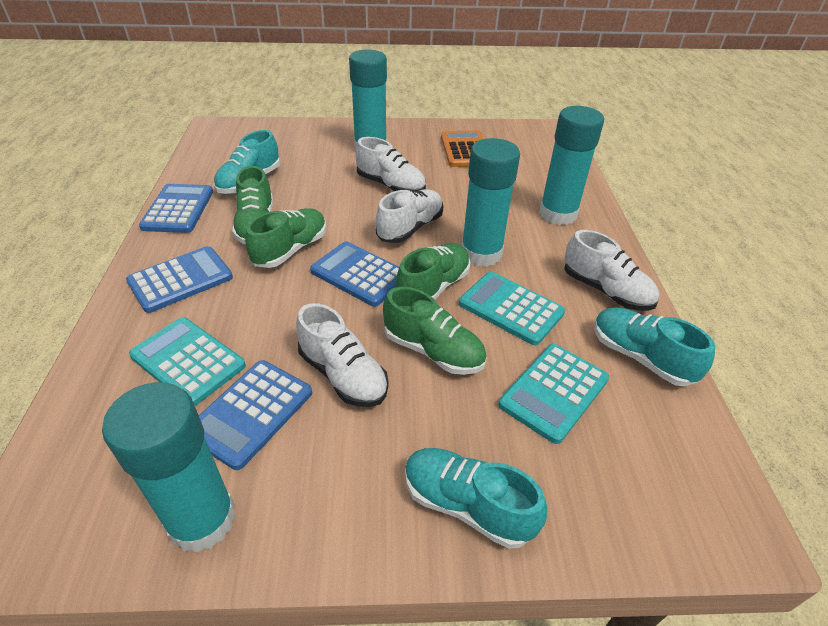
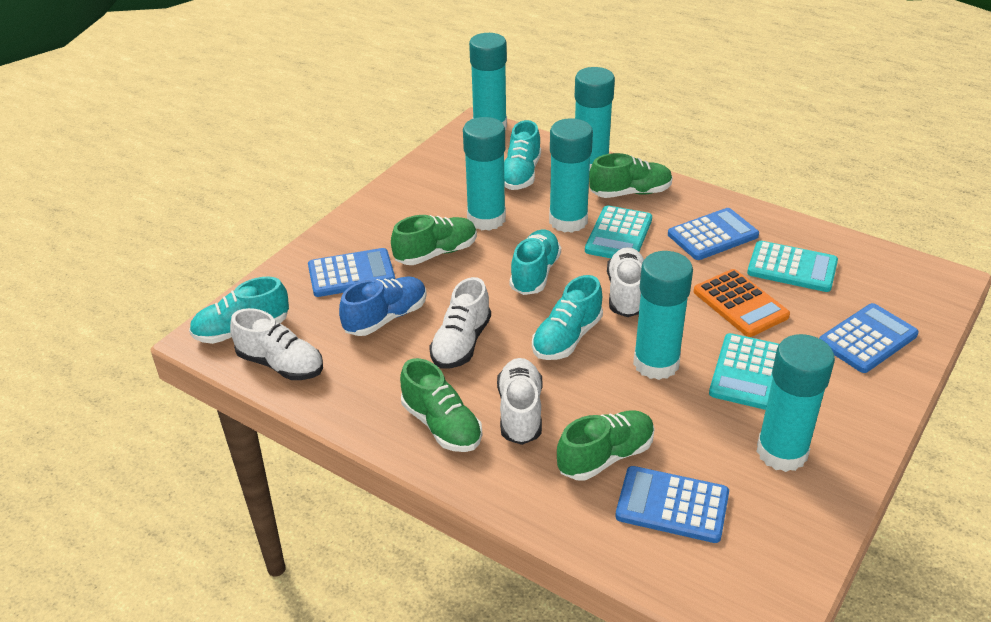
blue shoe: 0 -> 1
turquoise glue stick: 4 -> 6
turquoise shoe: 3 -> 4

